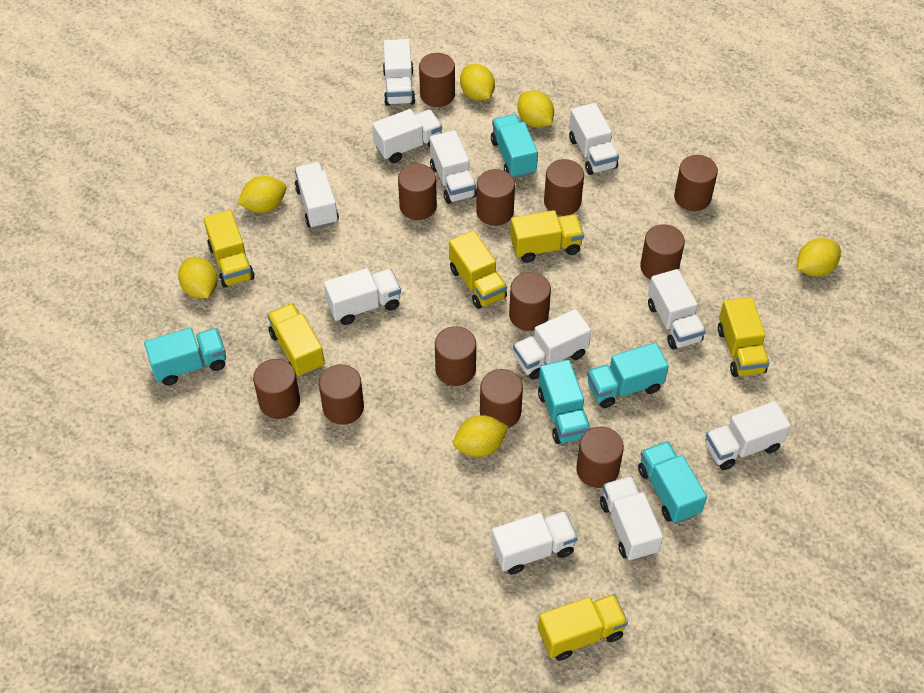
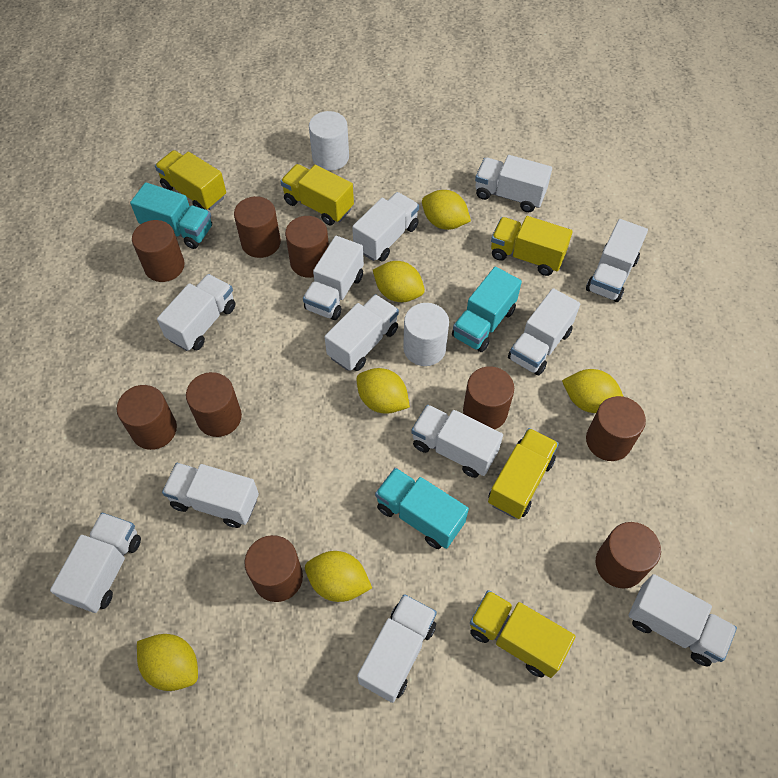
brown cylinder: 12 -> 9
turquoise truck: 5 -> 3
white cylinder: 0 -> 2
white truck: 11 -> 12
yellow truck: 6 -> 5

